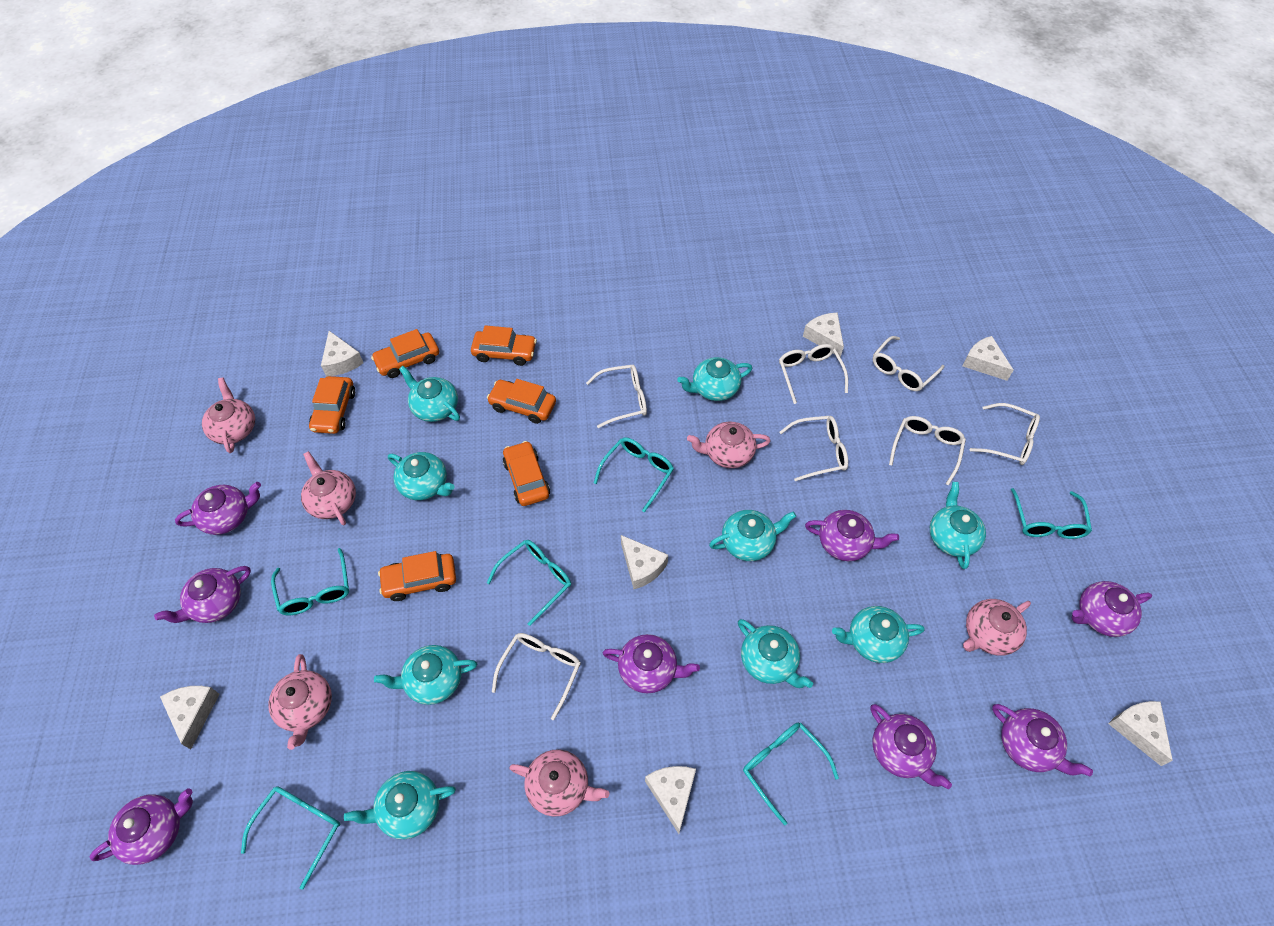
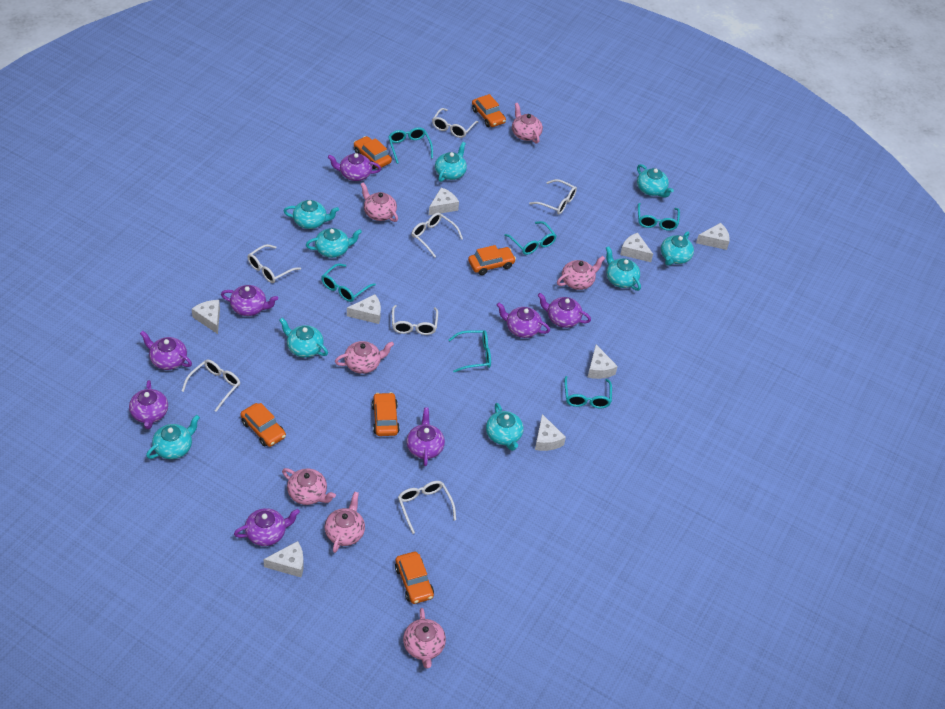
pink teapot: 6 -> 7
white cheese: 7 -> 8

